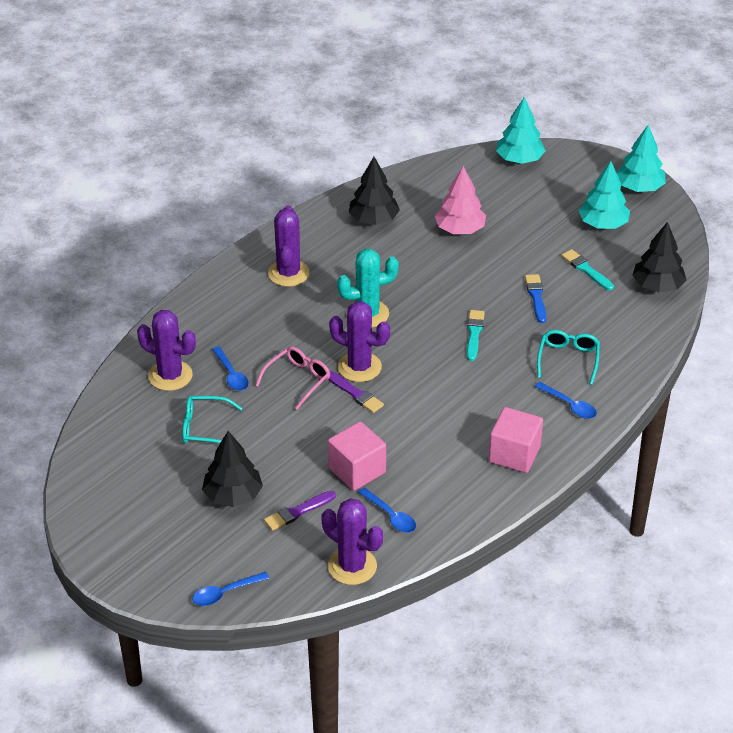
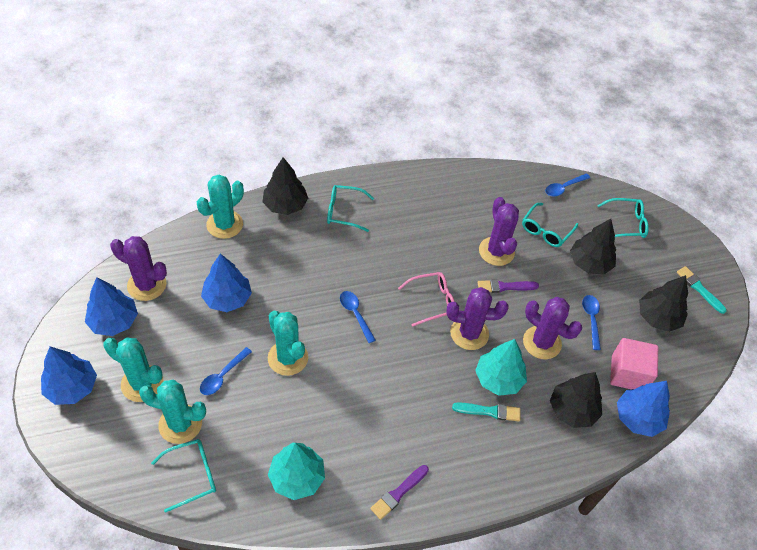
black tree: 3 -> 4
blue brush: 1 -> 0
blue tree: 0 -> 4
pink cube: 2 -> 1
pink tree: 1 -> 0
turquoise cactus: 1 -> 4
turquoise glasses: 2 -> 4
turquoise tree: 3 -> 2

